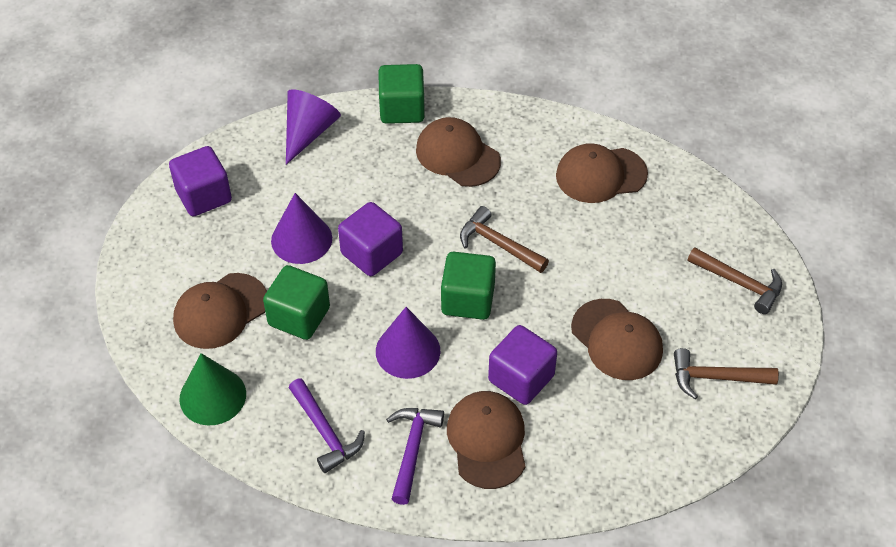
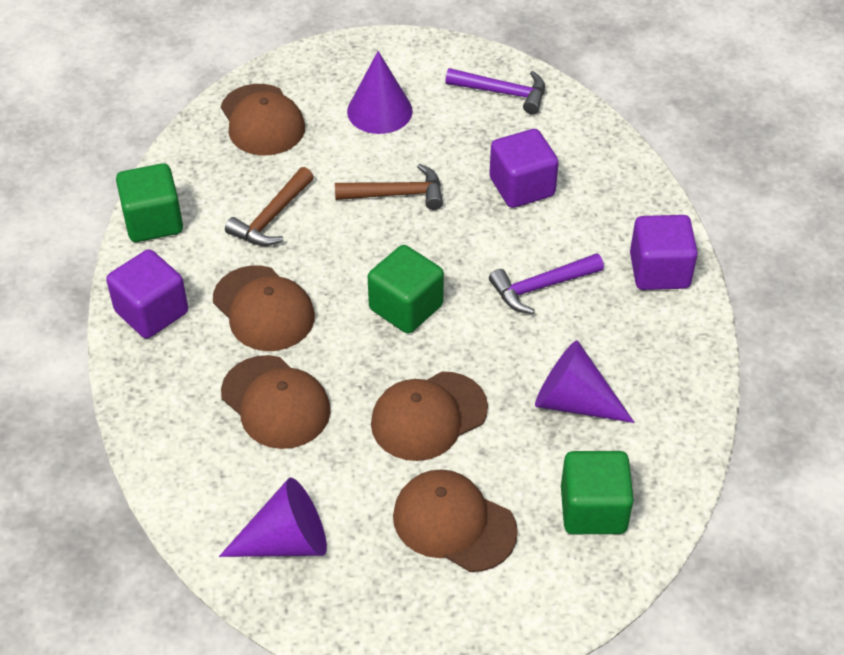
brown hammer: 3 -> 2
green cone: 1 -> 0

